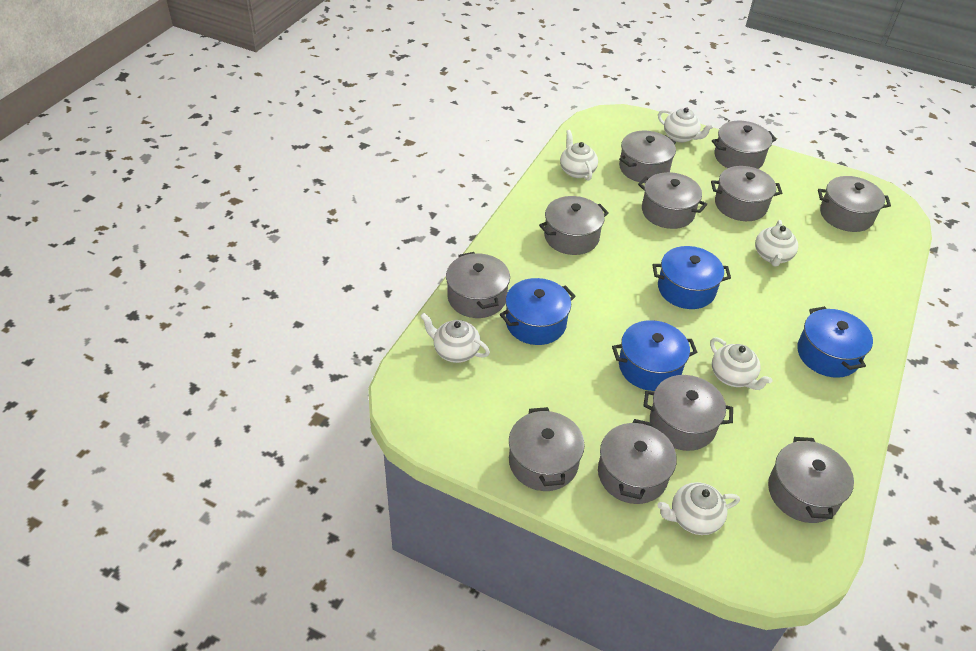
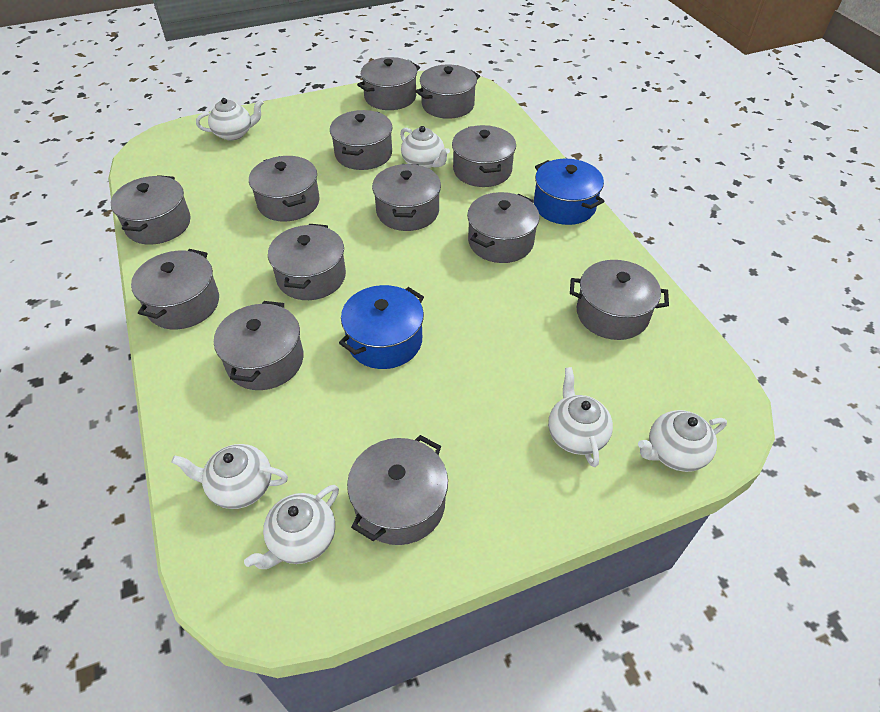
blue pot: 4 -> 2
grey pot: 11 -> 13

